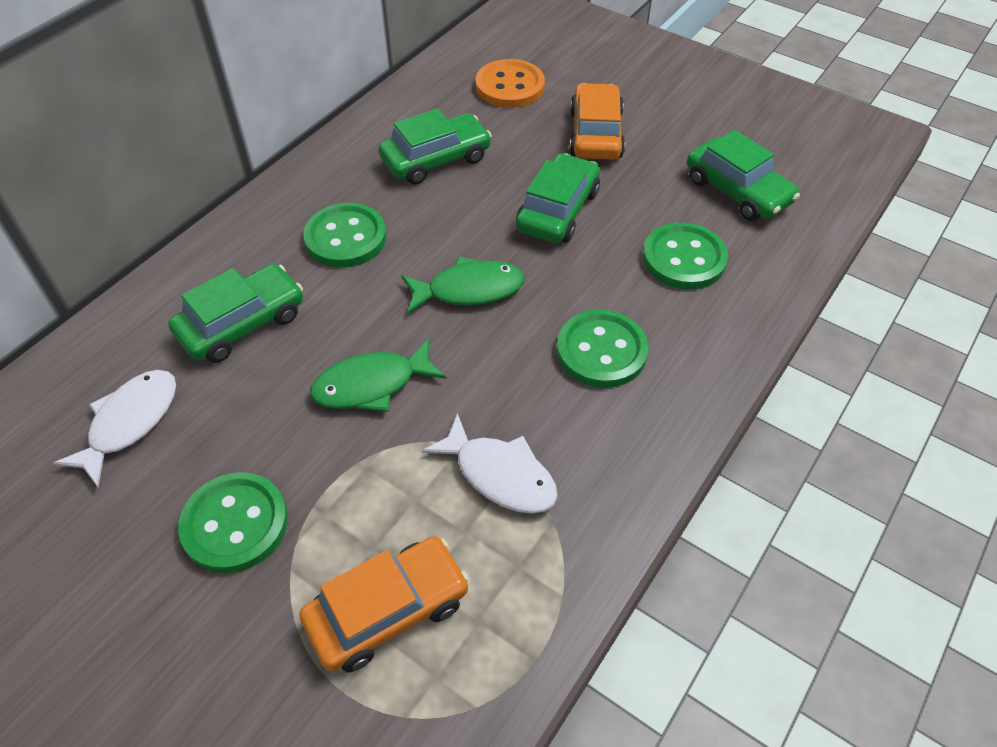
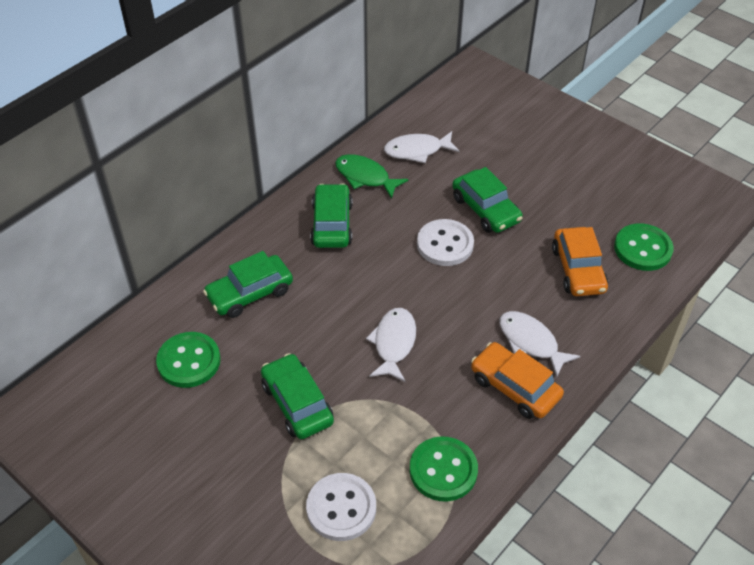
green button: 4 -> 3
green fish: 2 -> 1
orange button: 1 -> 0
white button: 0 -> 2
white fish: 2 -> 3

